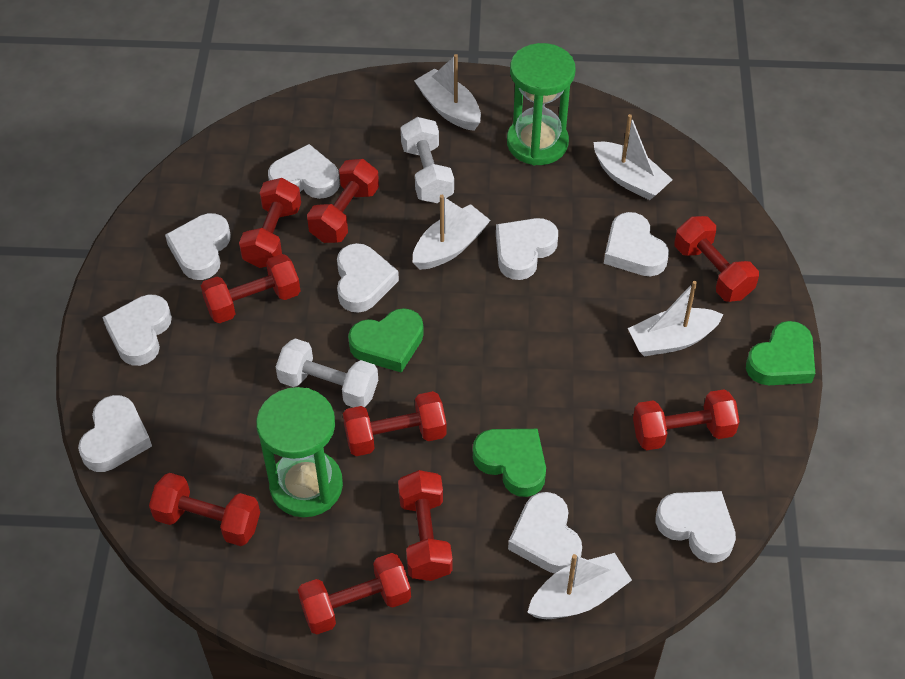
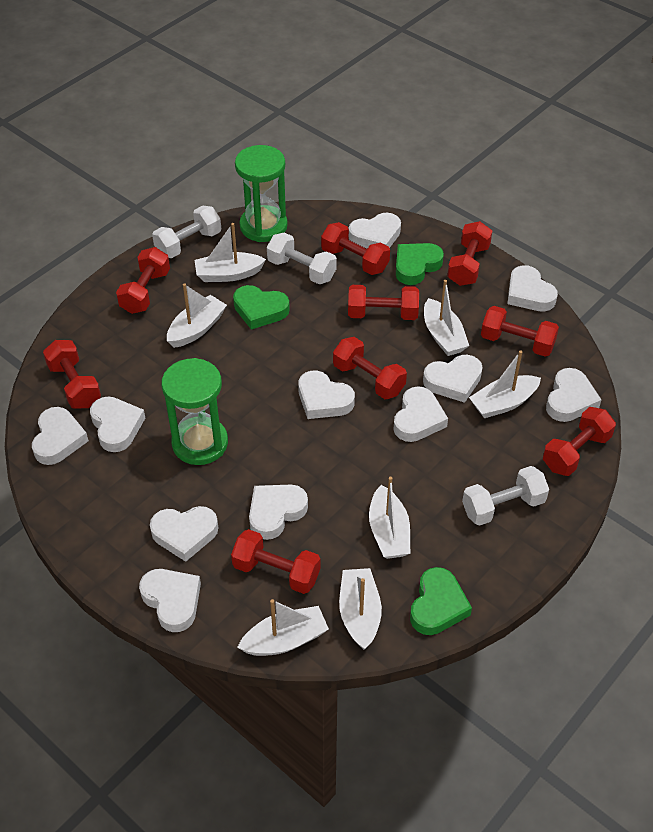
white boat: 5 -> 7
white dumbbell: 2 -> 3
white heart: 9 -> 11

